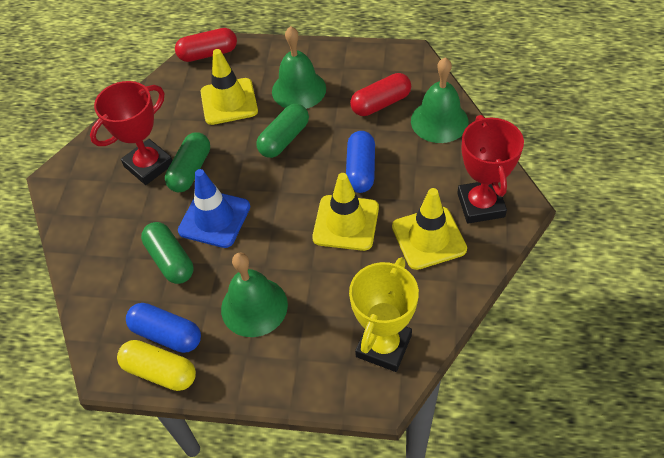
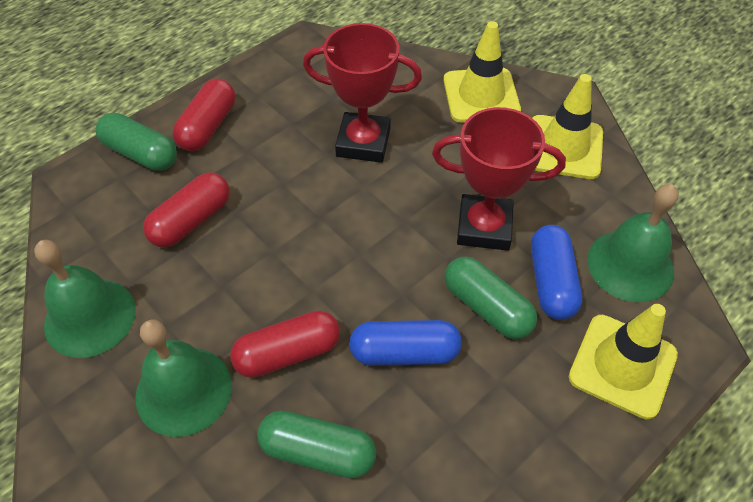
blue traffic cone: 1 -> 0
red capsule: 2 -> 3
yellow capsule: 1 -> 0
yellow trophy: 1 -> 0

